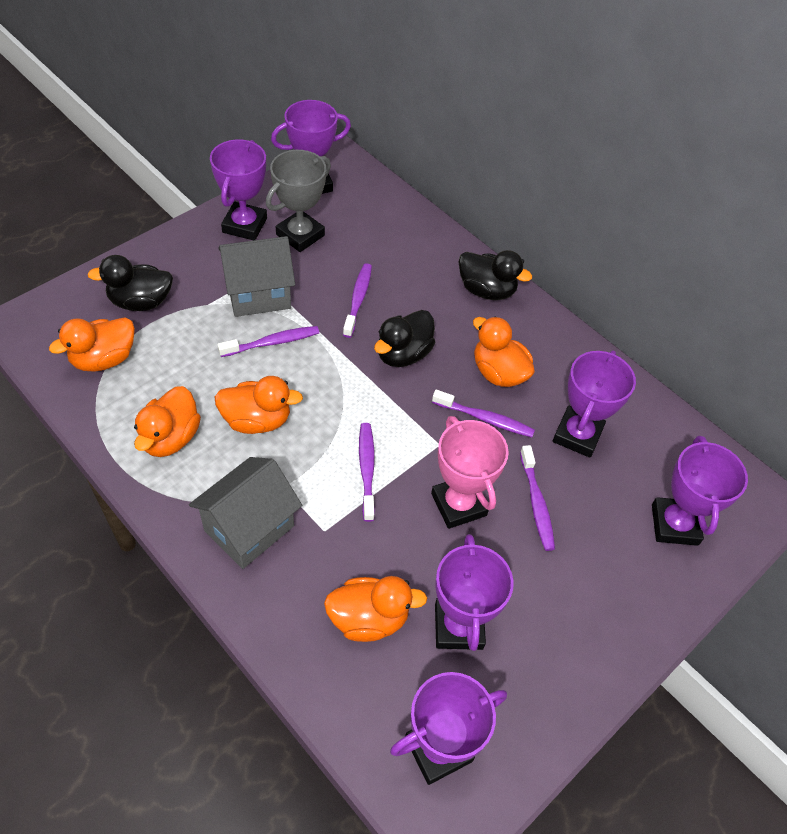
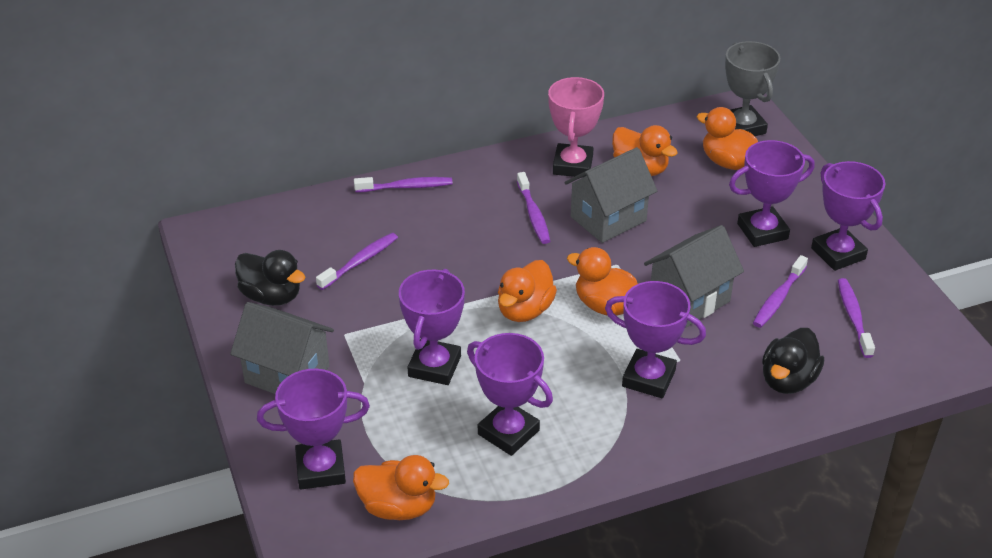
black duck: 3 -> 2
grey house: 2 -> 3

